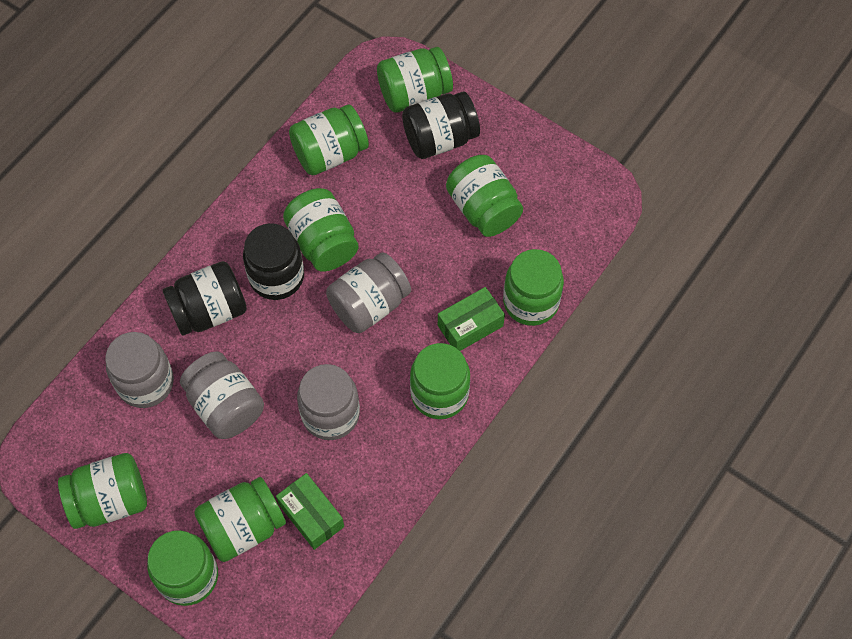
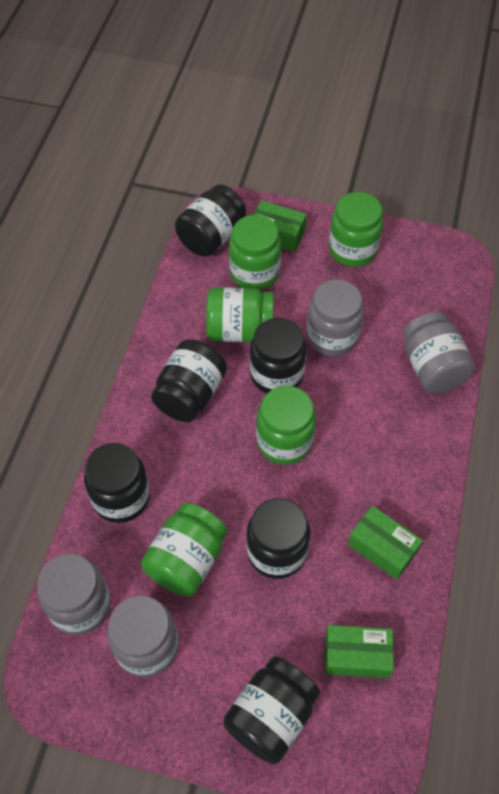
black jar: 3 -> 6
green box: 2 -> 3
green jar: 9 -> 5

